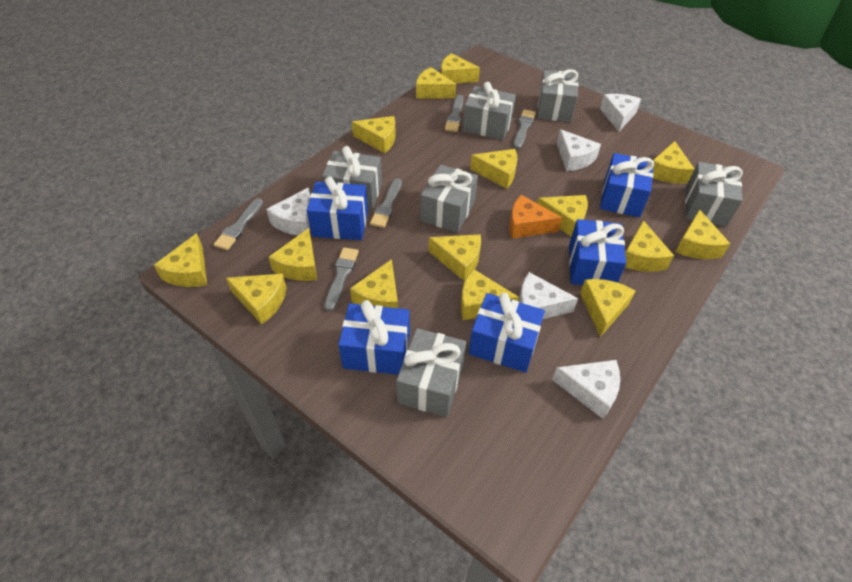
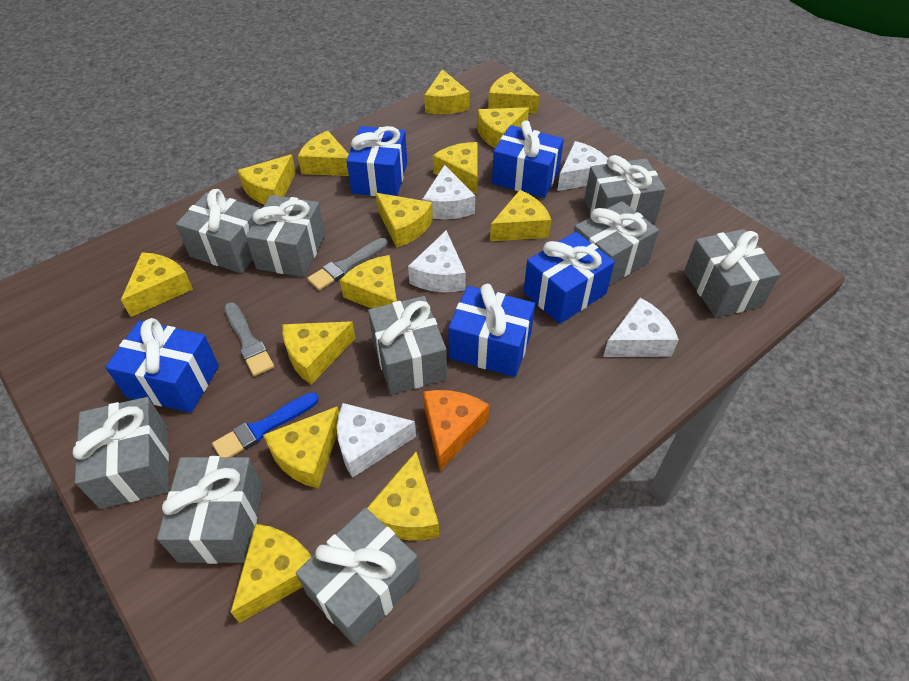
blue brush: 0 -> 1
grey brush: 5 -> 2
grey gift: 6 -> 9
yellow cheese: 15 -> 14

